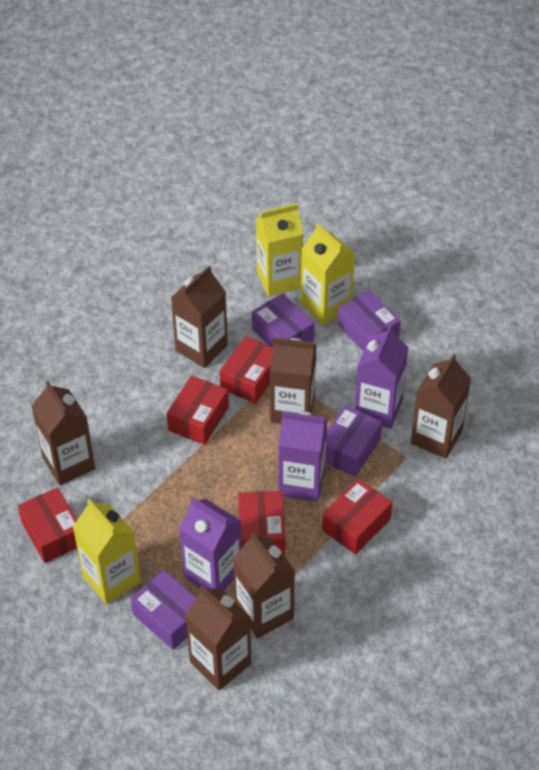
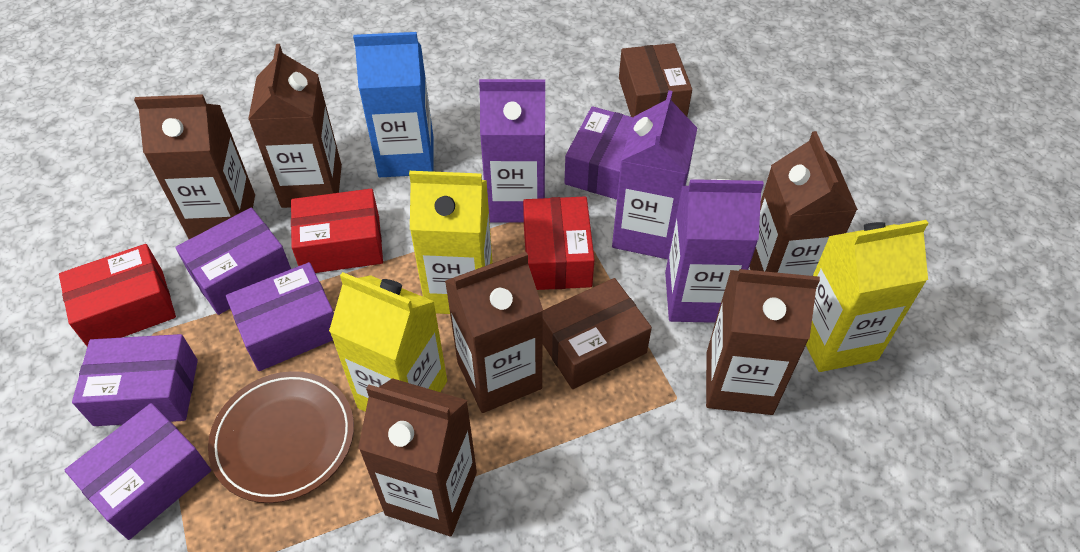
blue carton: 0 -> 1
brown box: 0 -> 2
brown plate: 0 -> 1
purple box: 4 -> 5
red box: 5 -> 3

